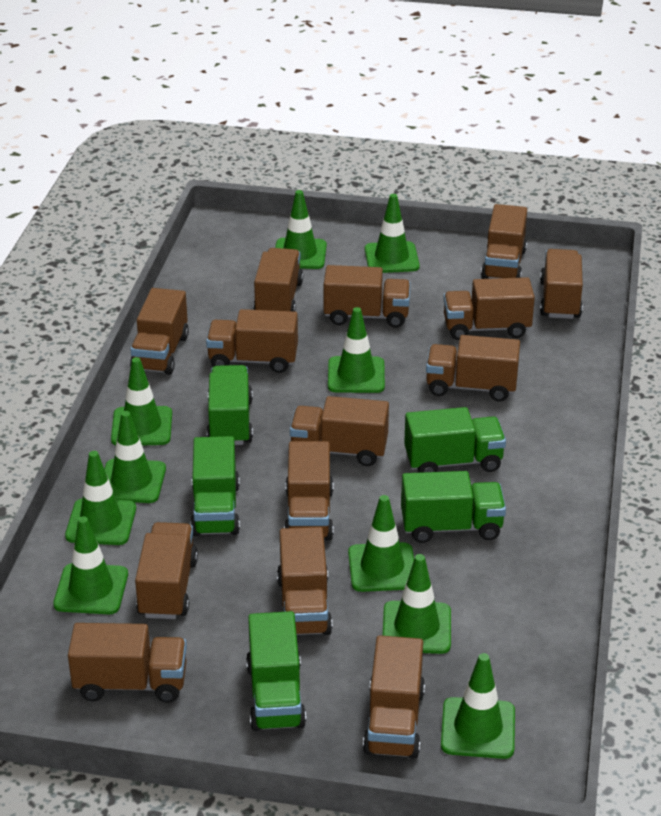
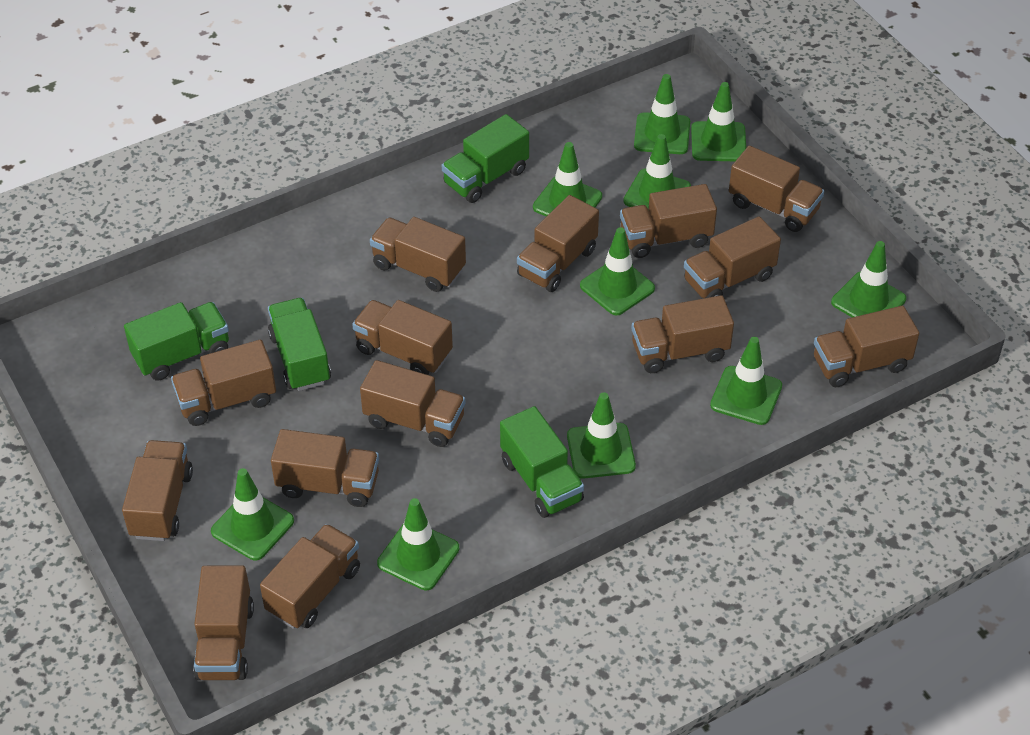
green truck: 5 -> 4

